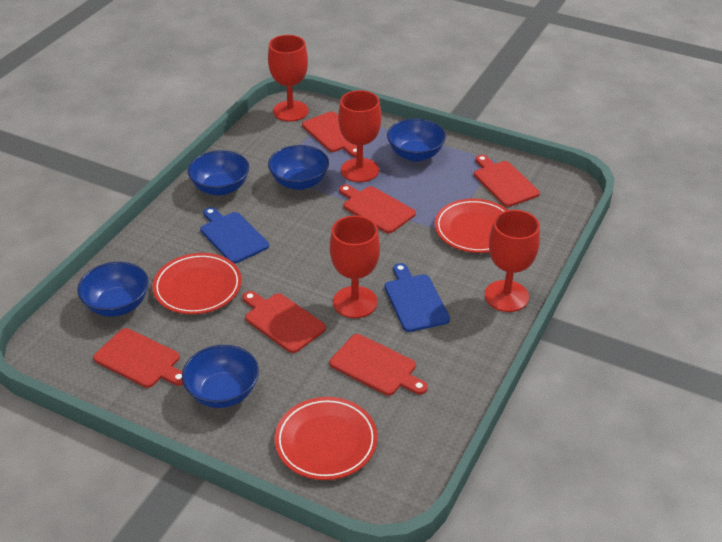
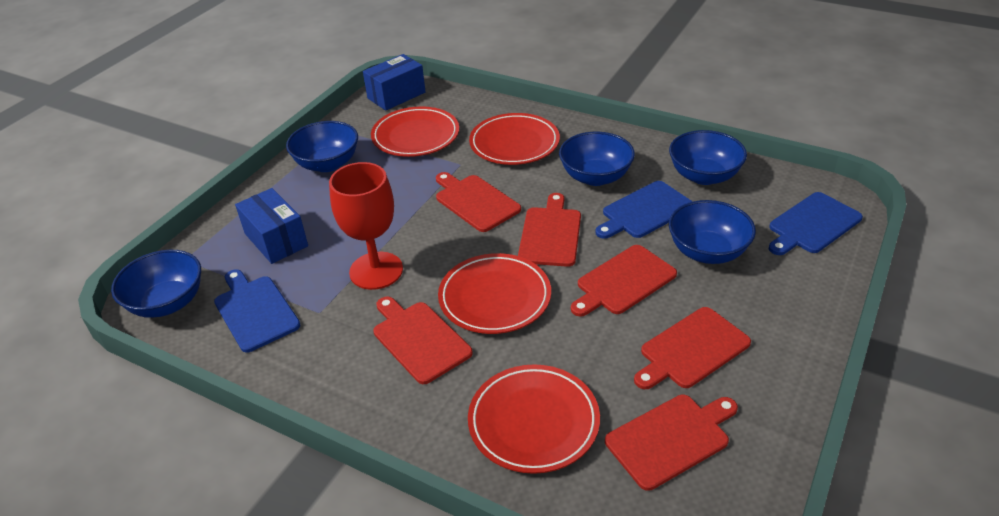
blue box: 0 -> 2
blue cutting board: 2 -> 3
red goblet: 4 -> 1
red plate: 3 -> 4

